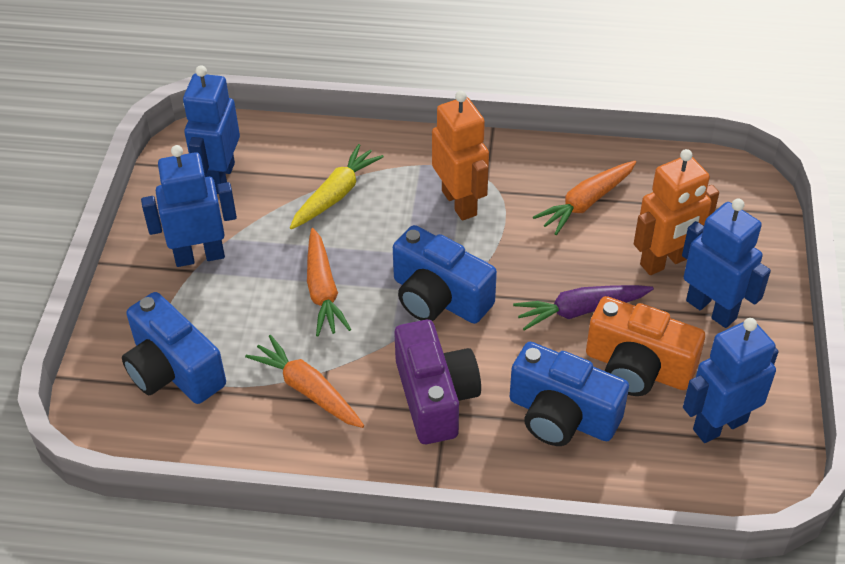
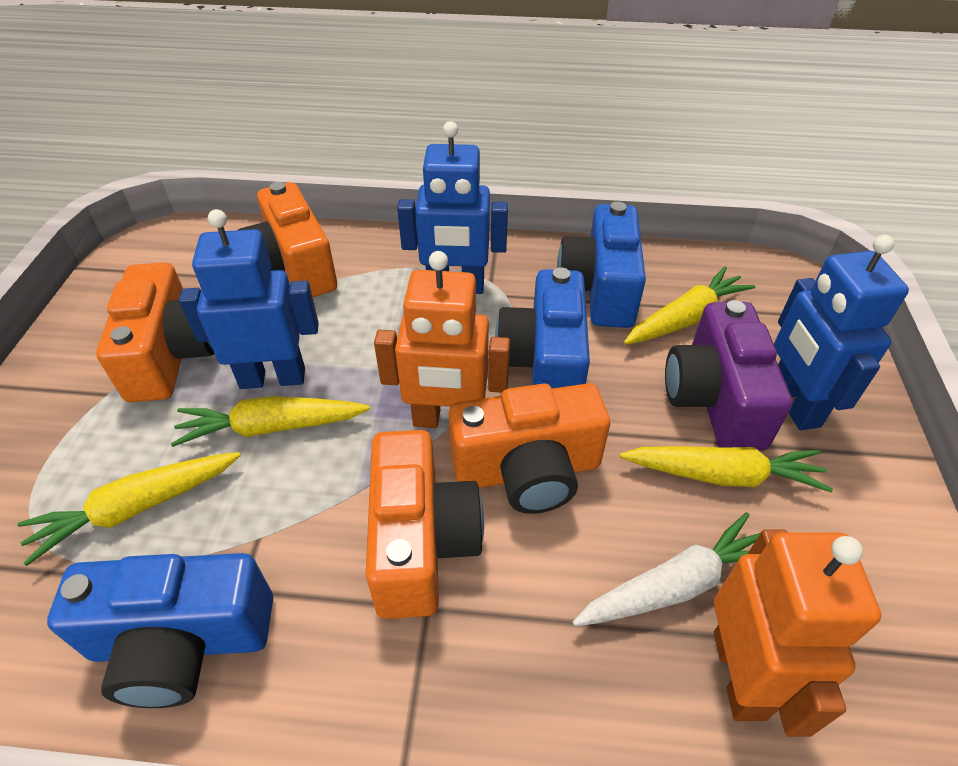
blue robot: 4 -> 3
orange camera: 1 -> 4
orange carrot: 3 -> 0
purple carrot: 1 -> 0
white carrot: 0 -> 1
yellow carrot: 1 -> 4

